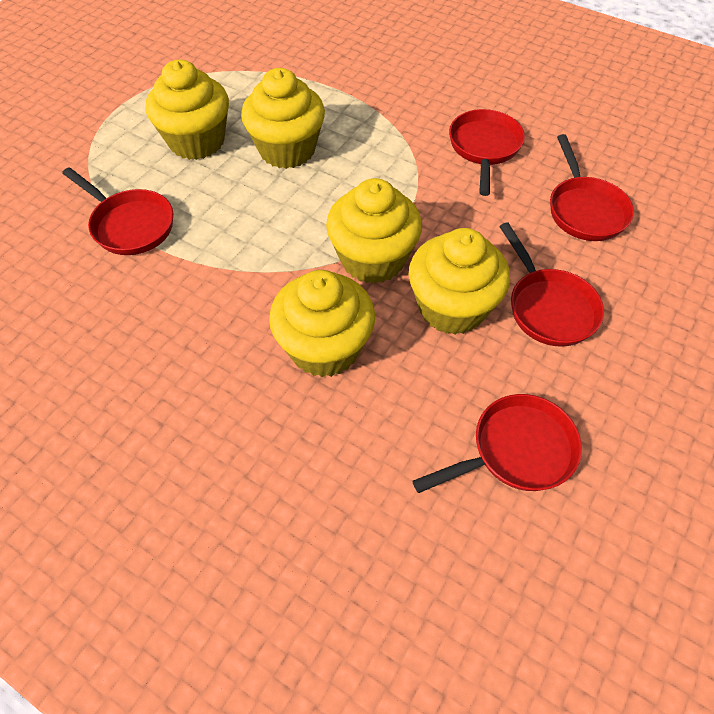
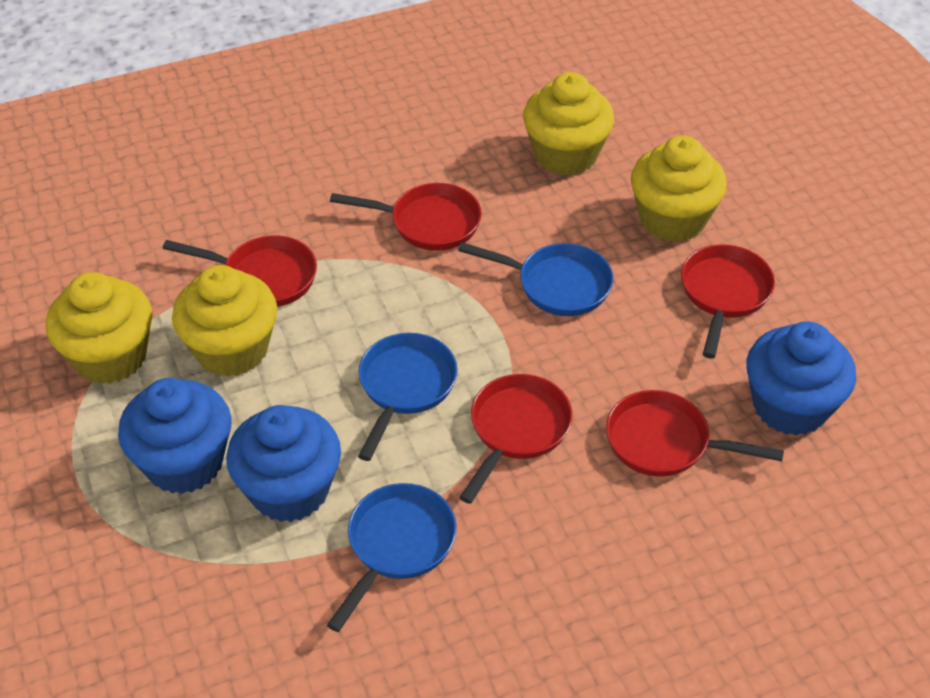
blue cupcake: 0 -> 3
blue pan: 0 -> 3
yellow cupcake: 5 -> 4

